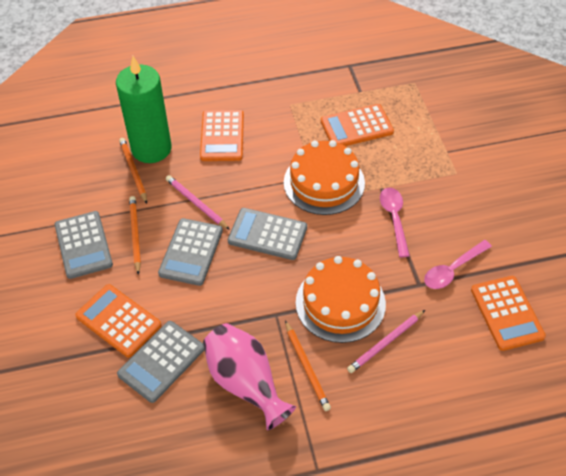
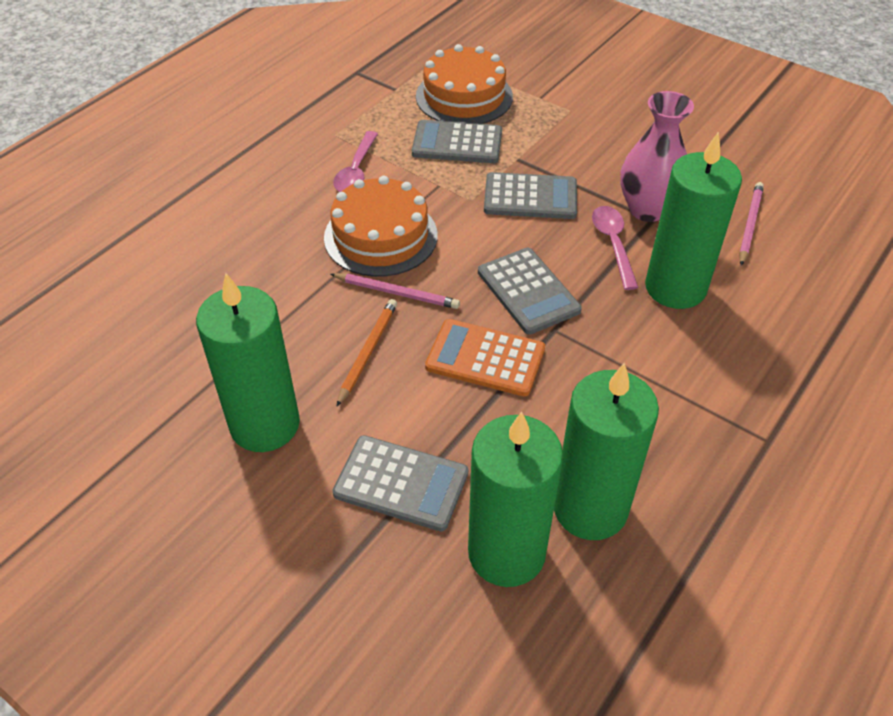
green candle: 1 -> 4
orange calculator: 4 -> 1
orange pencil: 3 -> 1

